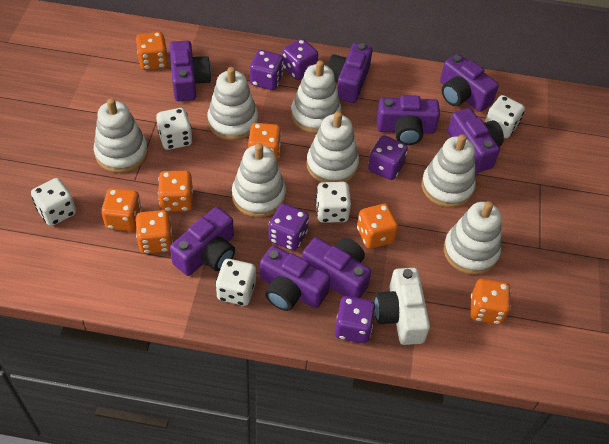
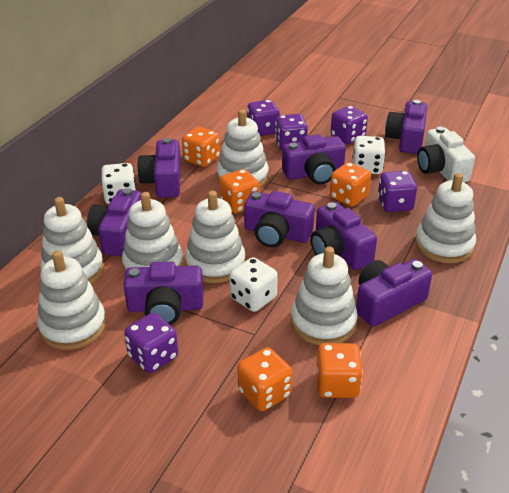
orange dice: 7 -> 5
white dice: 5 -> 3

